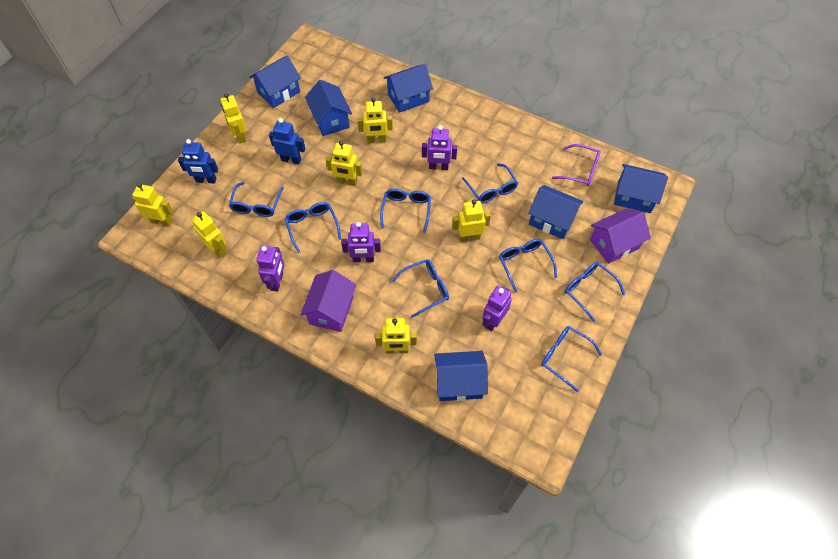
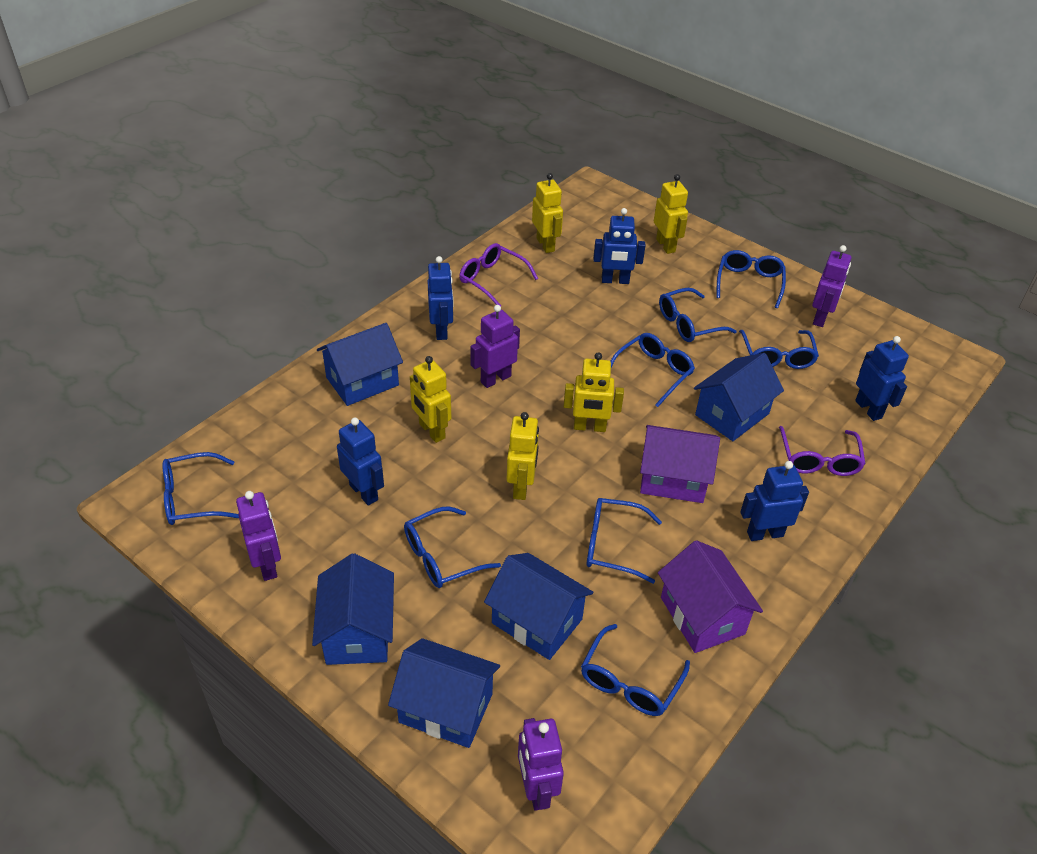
blue house: 6 -> 5
blue robot: 2 -> 5
purple glasses: 1 -> 2
yellow robot: 7 -> 5

